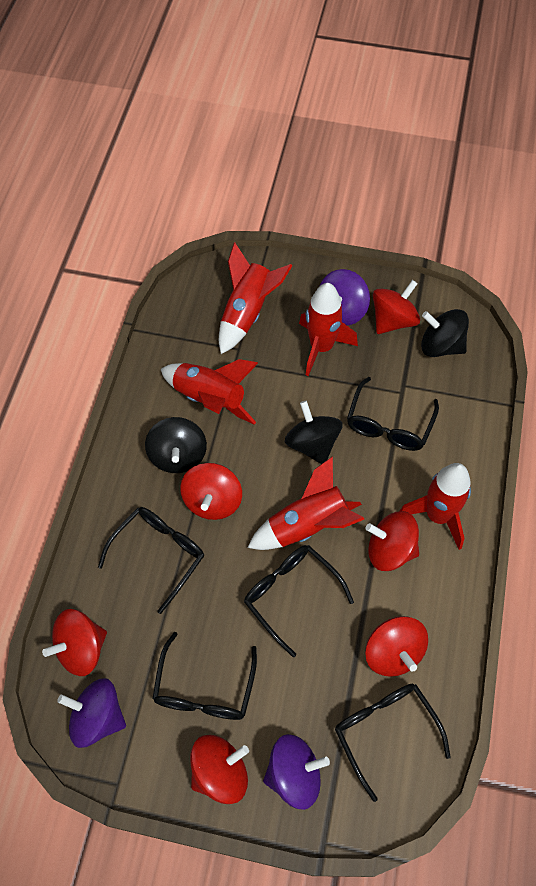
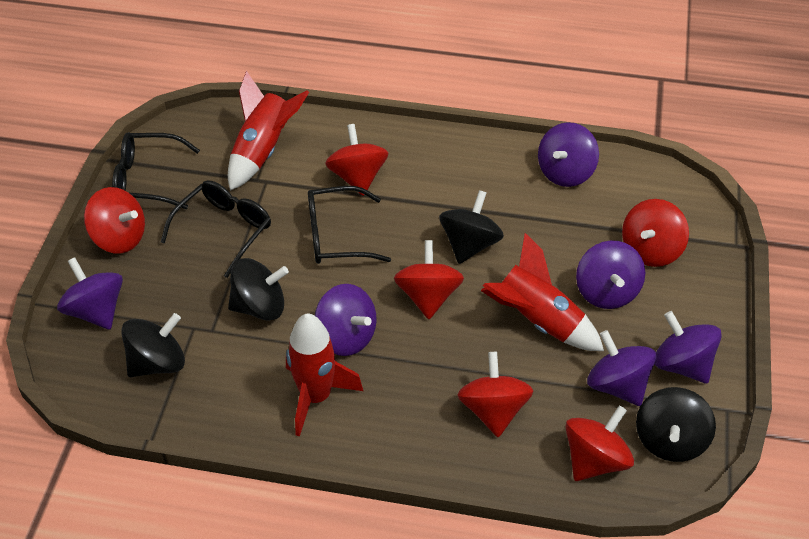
black glasses: 5 -> 3
black spinning top: 3 -> 4
purple spinning top: 3 -> 6
red rocket: 5 -> 3

